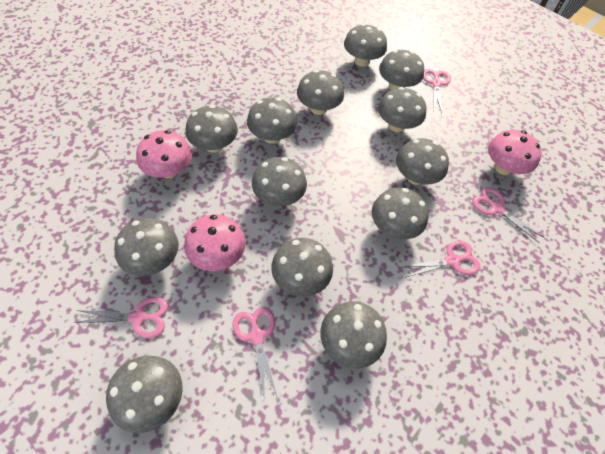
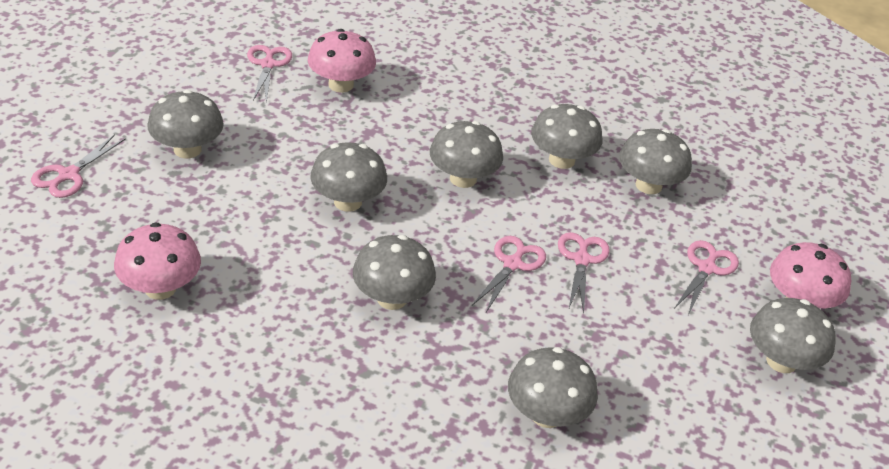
grey mushroom: 13 -> 8

